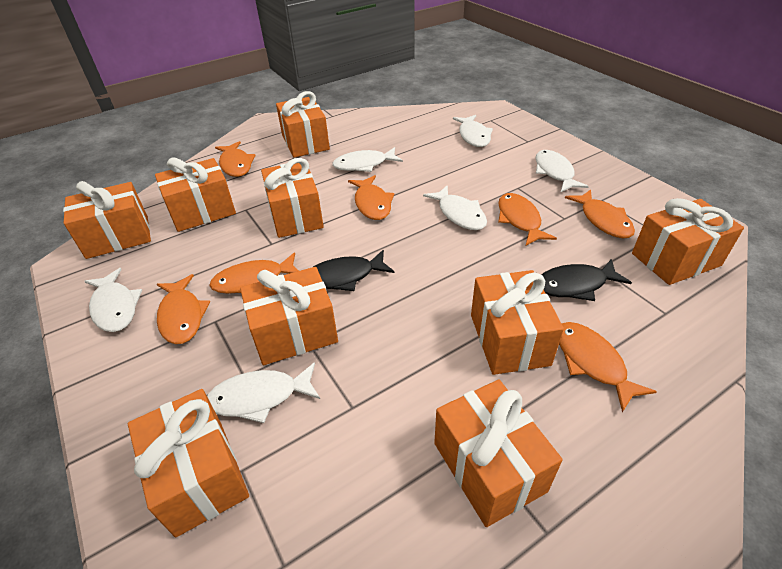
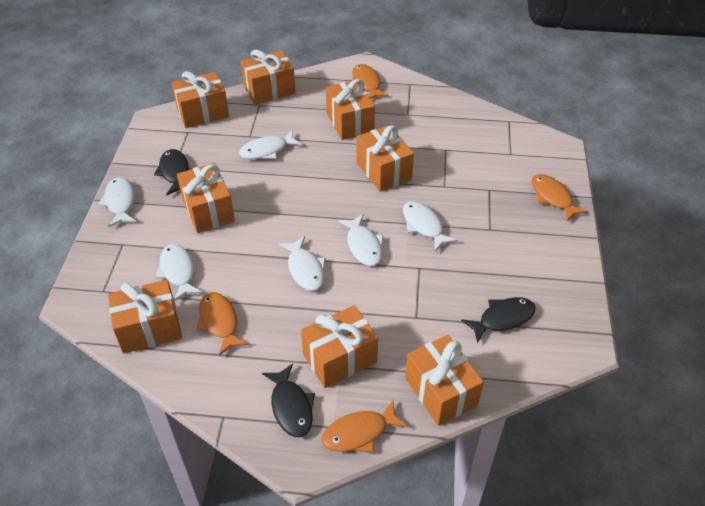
black fish: 2 -> 3
orange fish: 7 -> 4
orange gift: 9 -> 8

